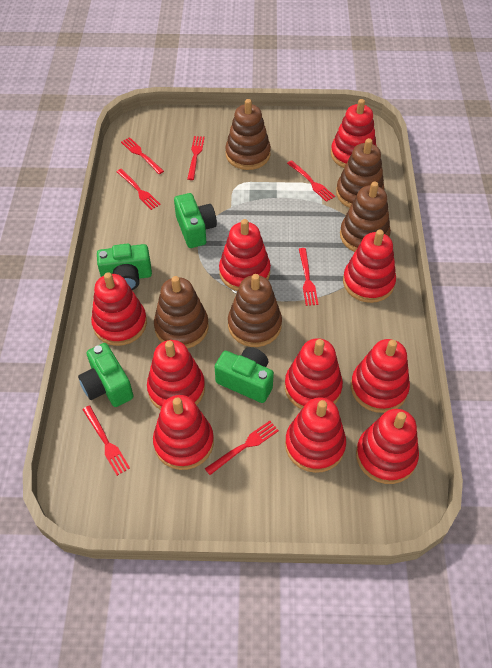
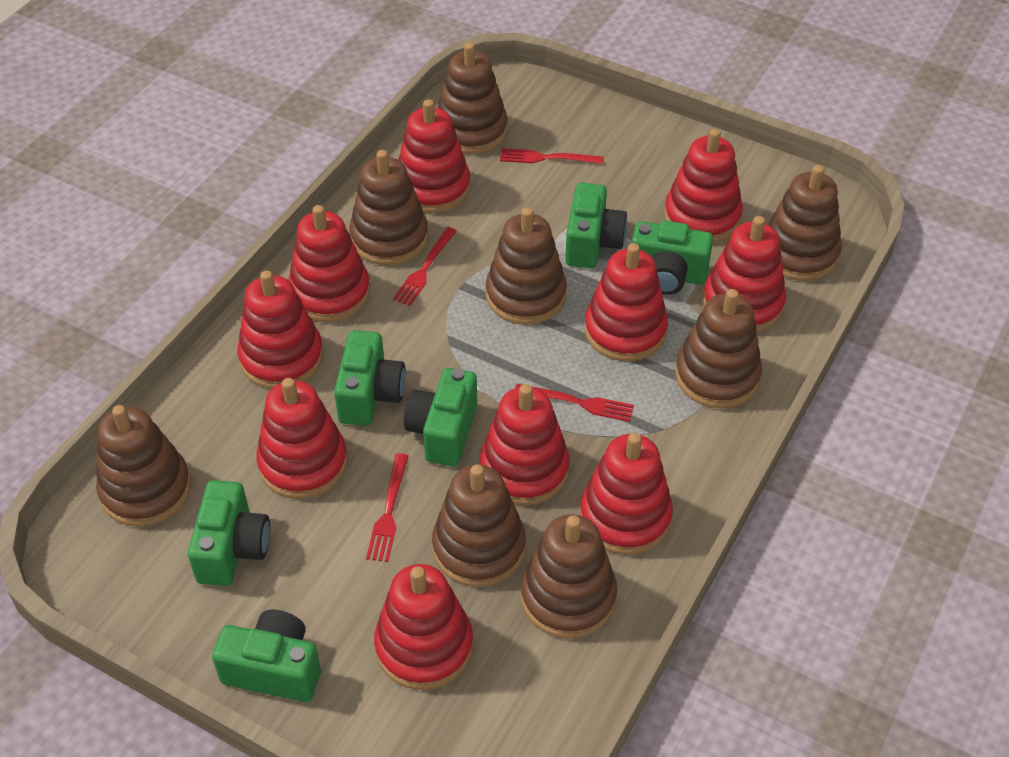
brown stacking toy: 5 -> 8
green camera: 4 -> 6
red fork: 7 -> 4

